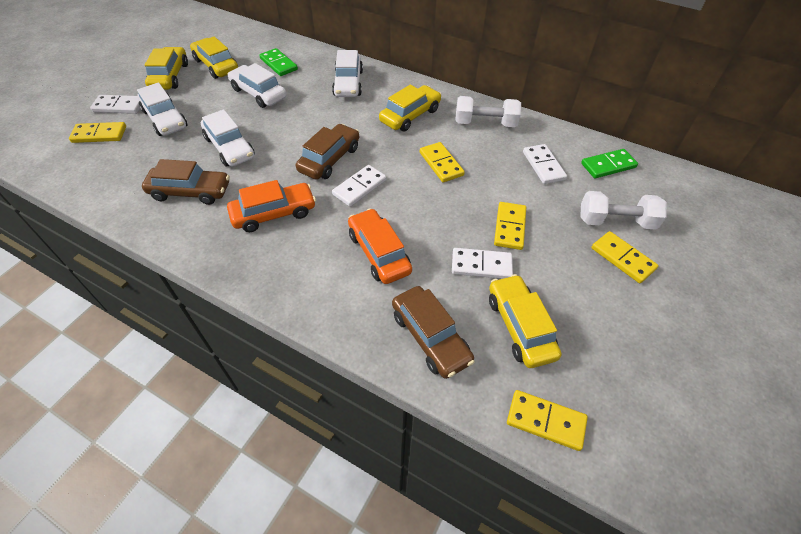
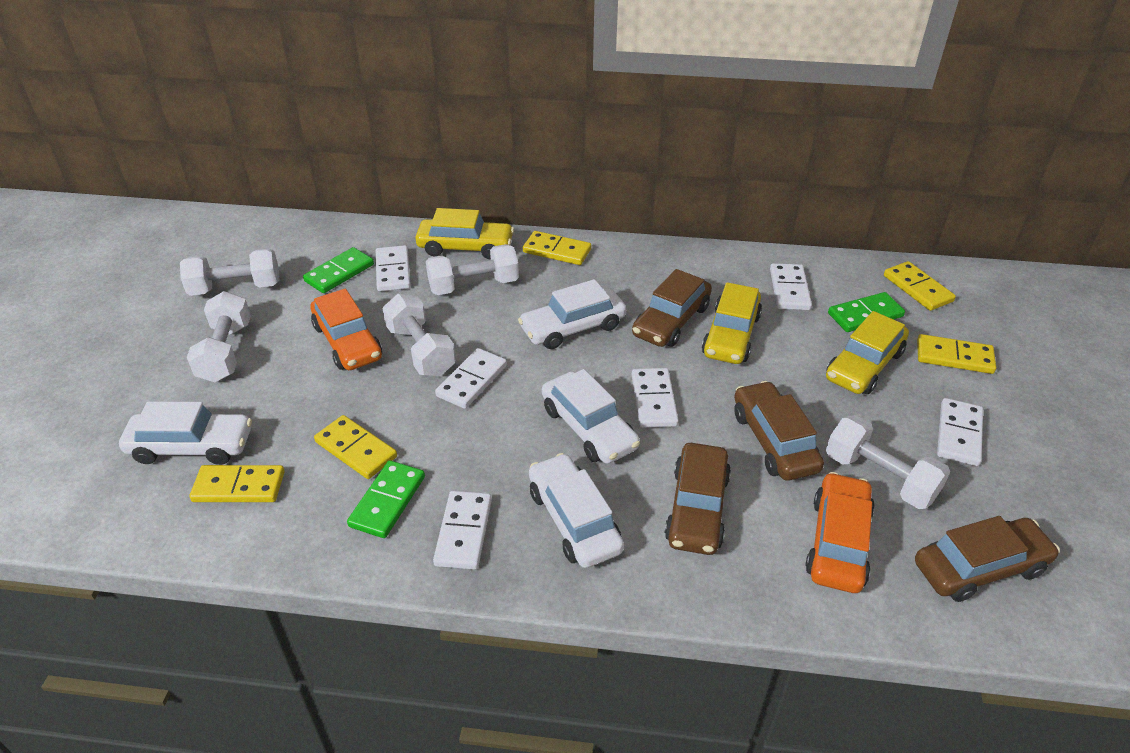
brown car: 3 -> 4
green domino: 2 -> 3
white domino: 4 -> 6
white dumbbell: 2 -> 5
yellow car: 4 -> 3

